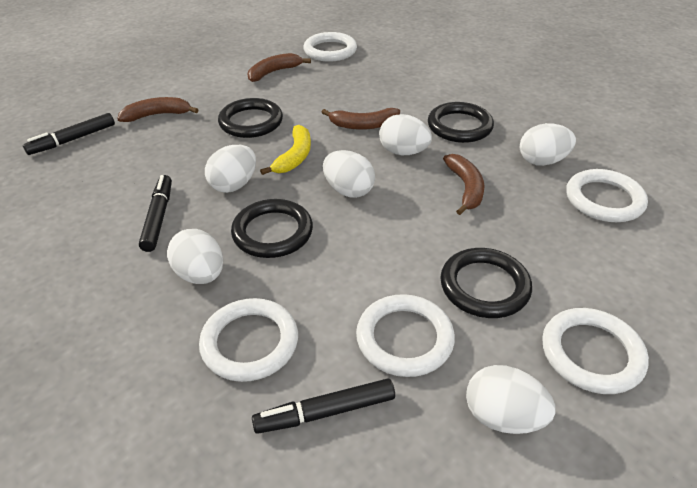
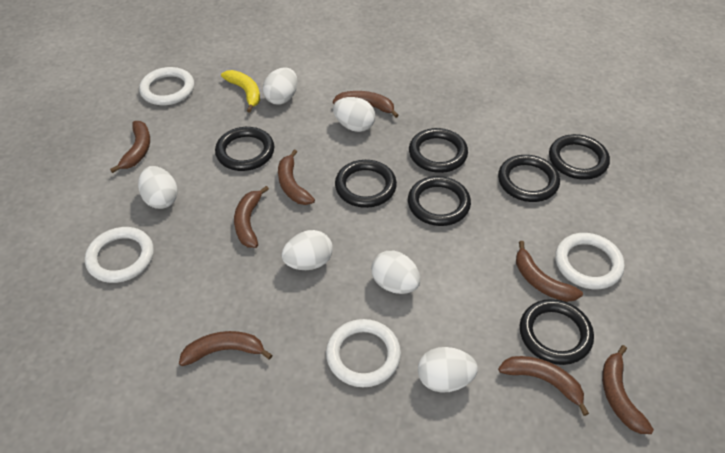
black marker: 3 -> 0
black ring: 4 -> 7
brown banana: 4 -> 8
white ring: 5 -> 4

